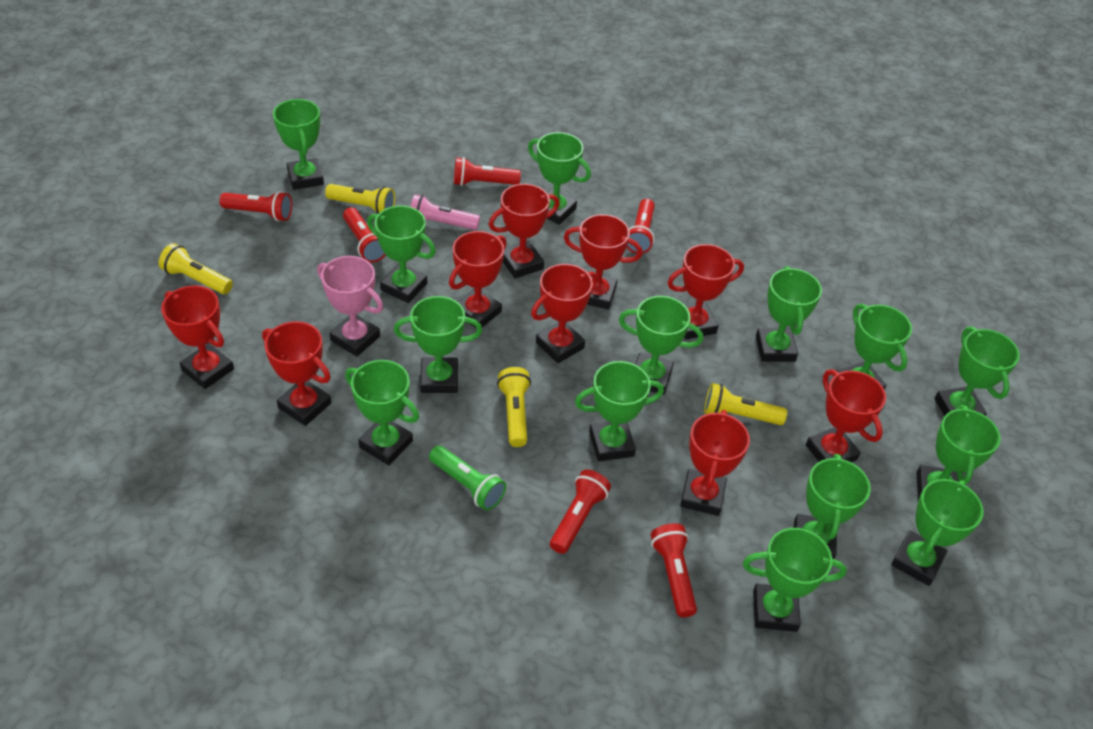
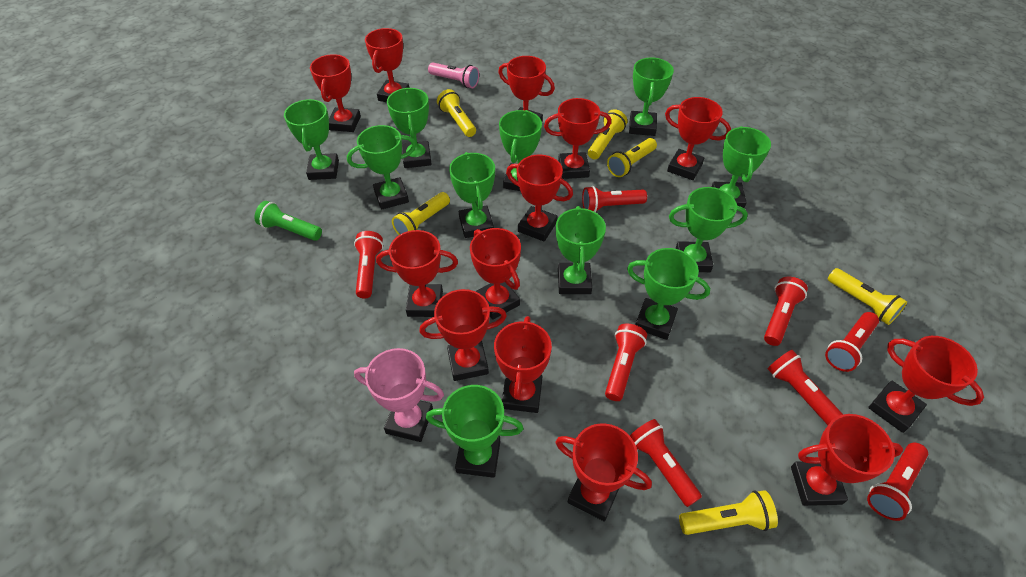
green trophy: 14 -> 11
red flashlight: 6 -> 8
red trophy: 9 -> 13
yellow flashlight: 4 -> 6

